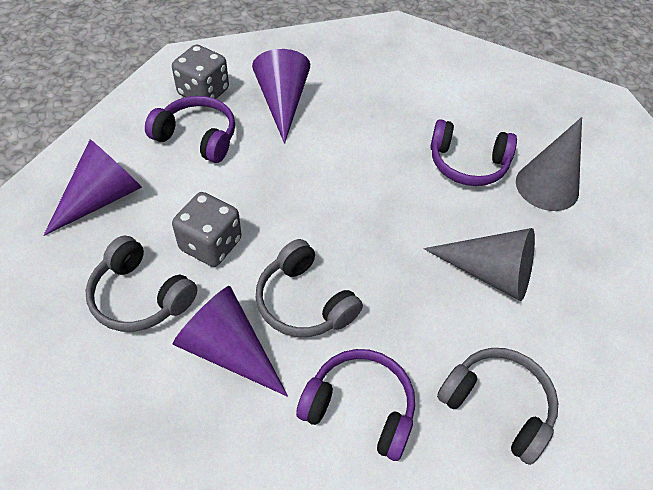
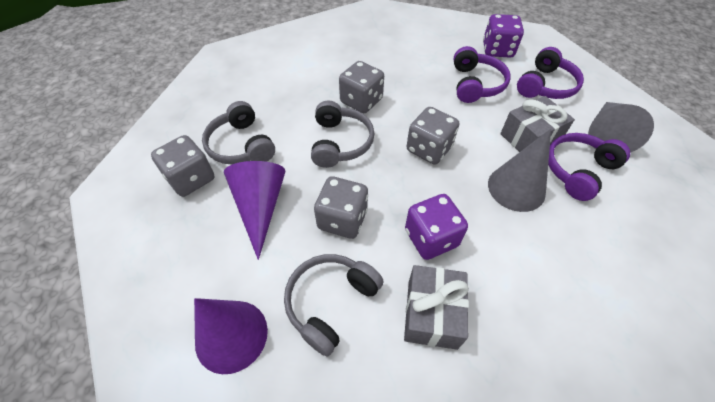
grey dice: 2 -> 4
grey gift: 0 -> 2
purple cone: 3 -> 2
purple dice: 0 -> 2

